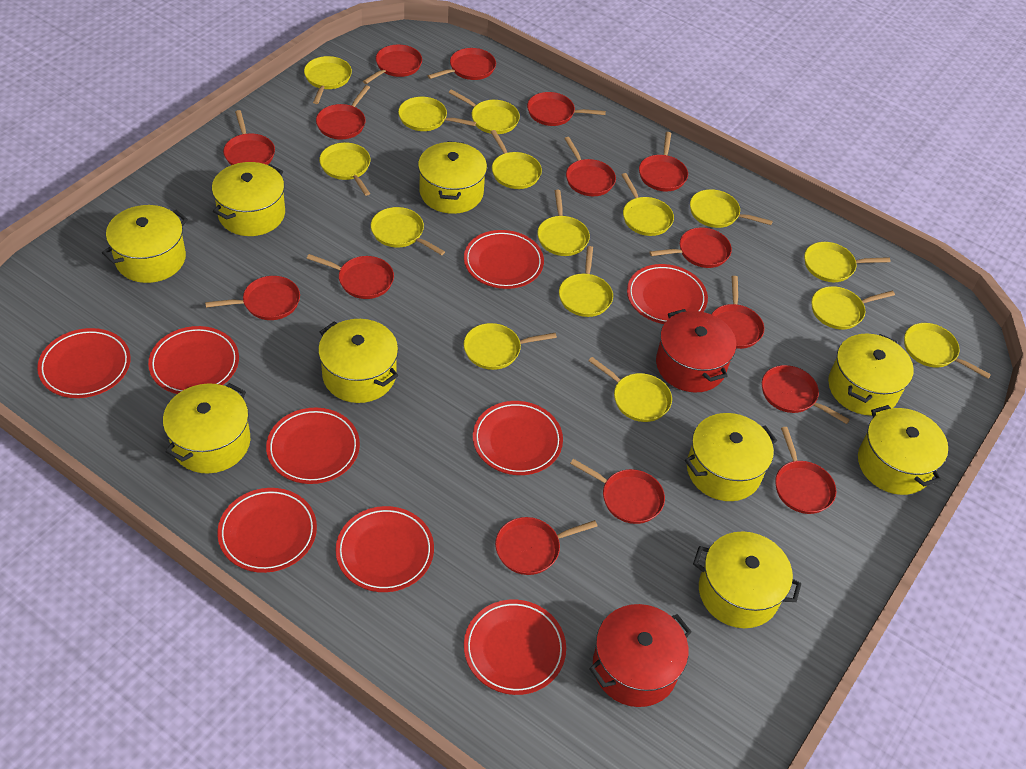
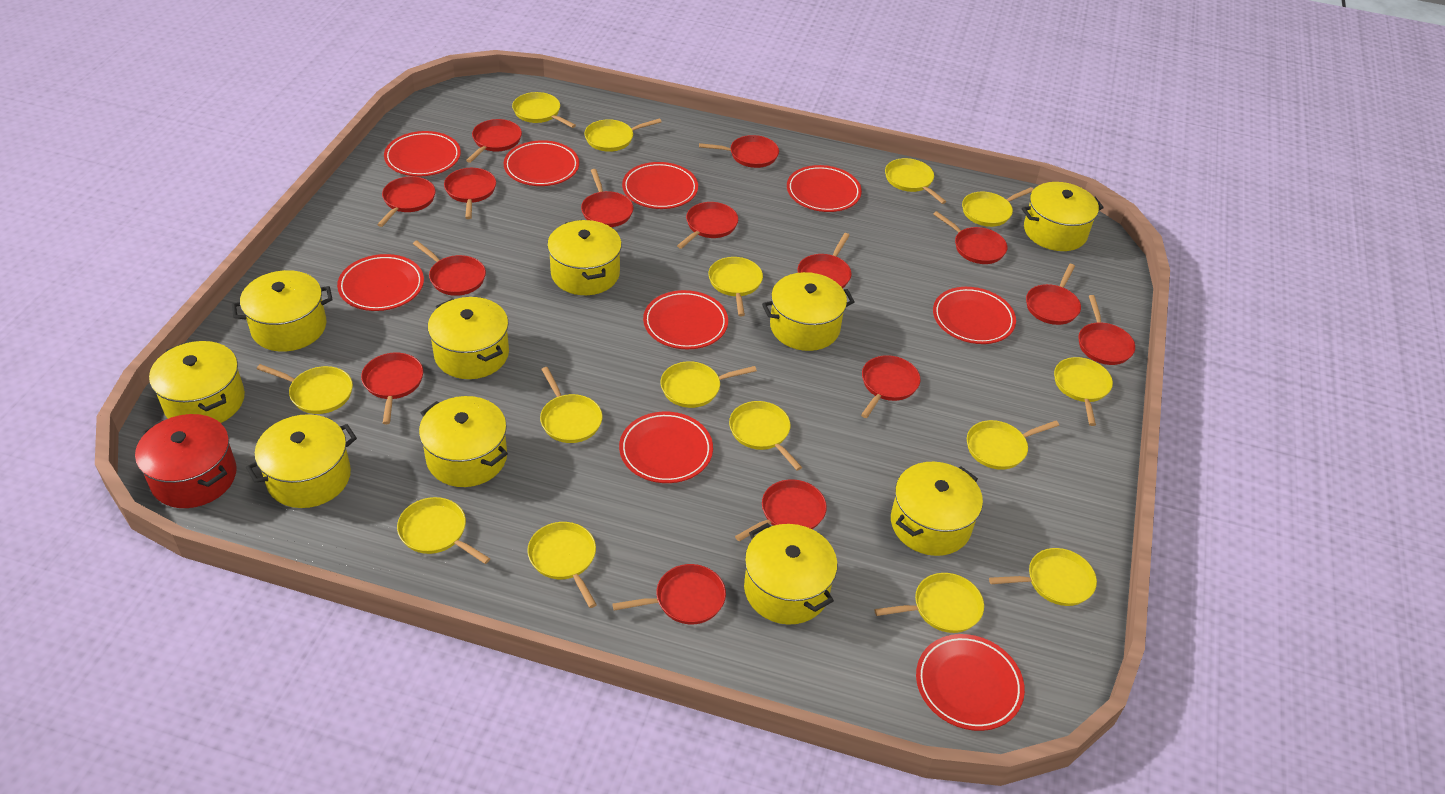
red pot: 2 -> 1
yellow pot: 9 -> 10

